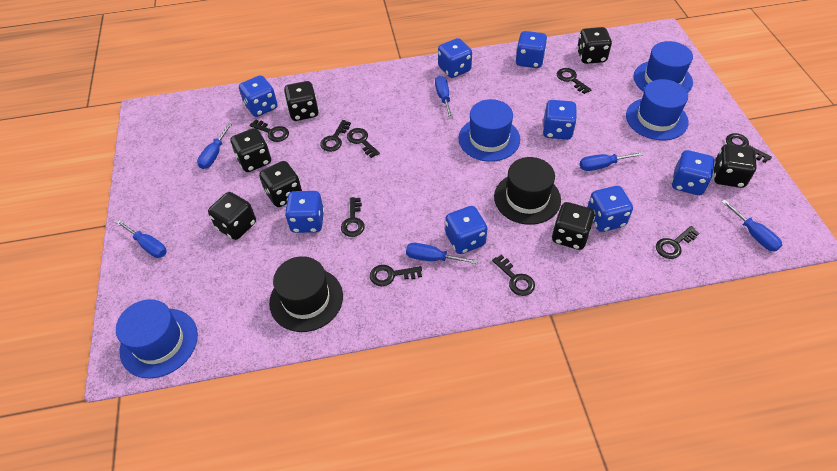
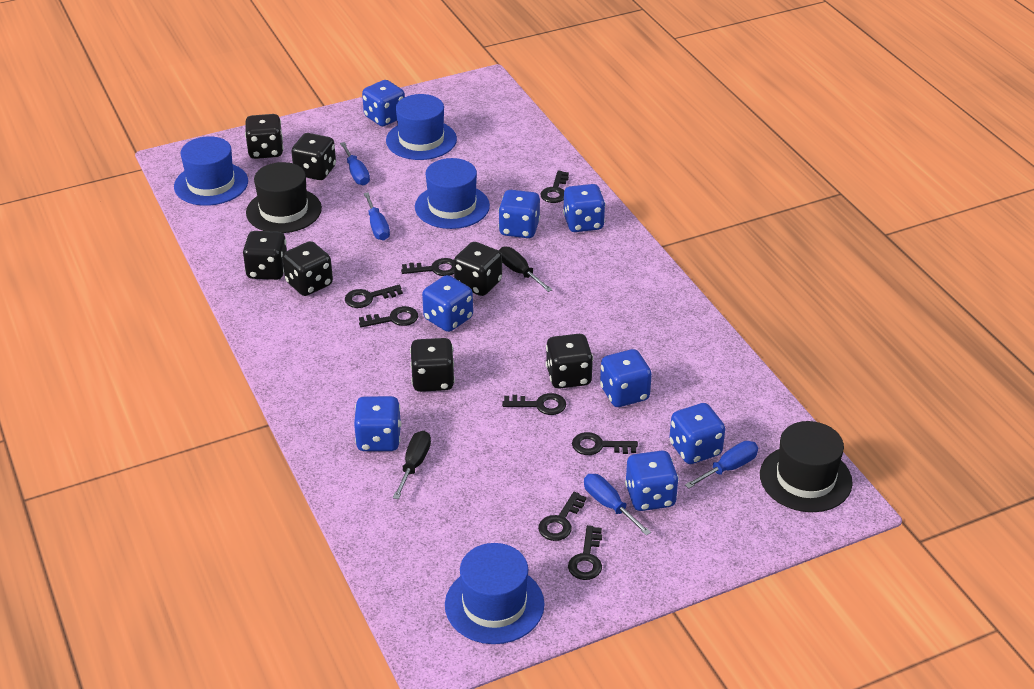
black key: 9 -> 8
black screwdriver: 0 -> 2
blue screwdriver: 6 -> 4

